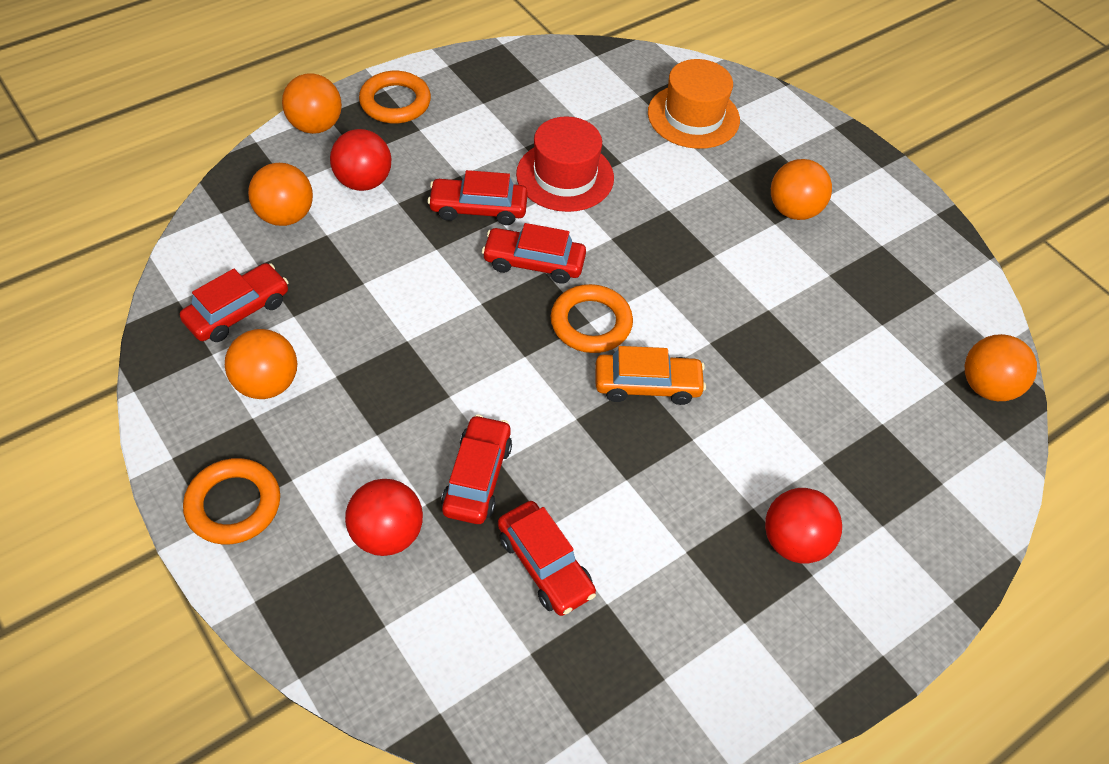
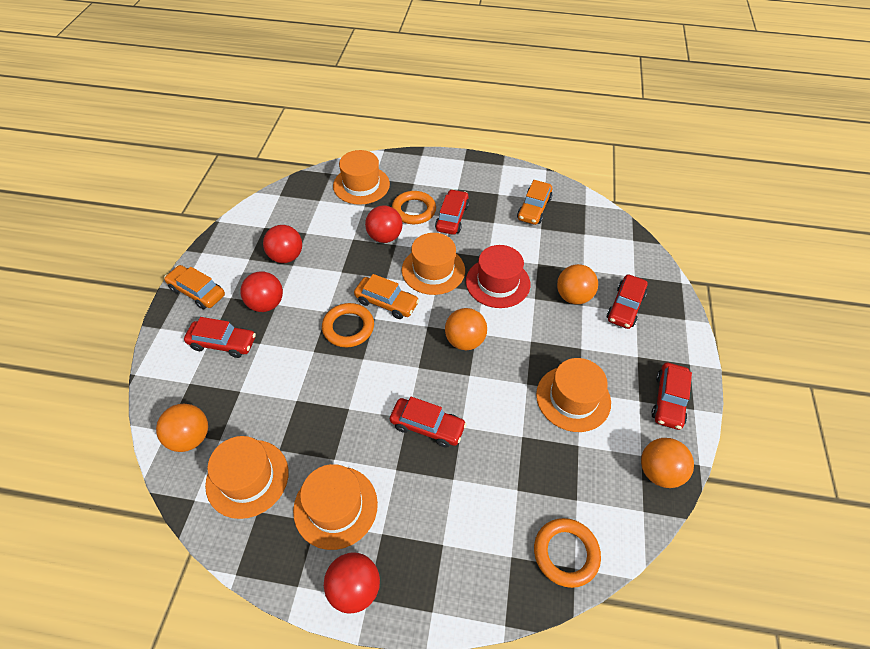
orange ball: 5 -> 4
orange car: 1 -> 3
orange hat: 1 -> 5
red ball: 3 -> 4

